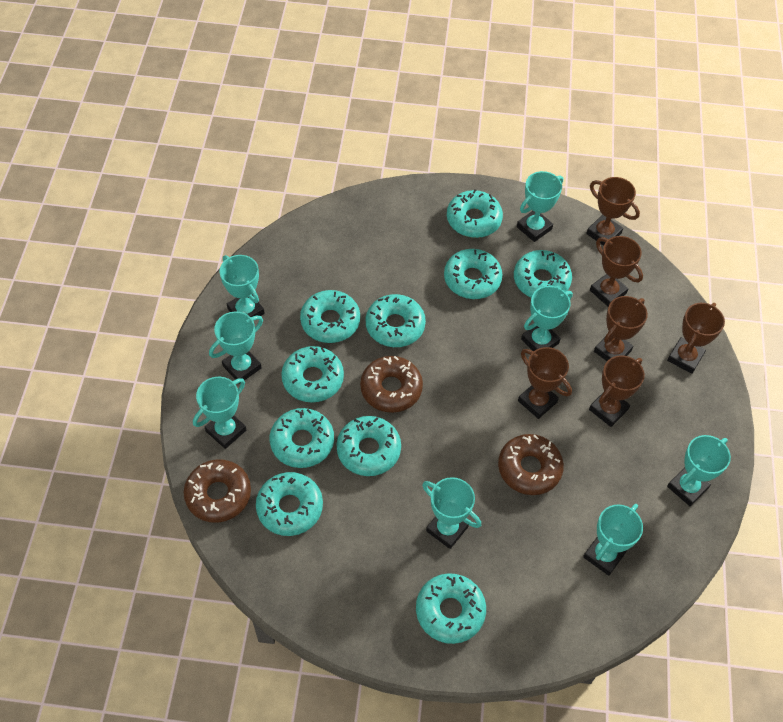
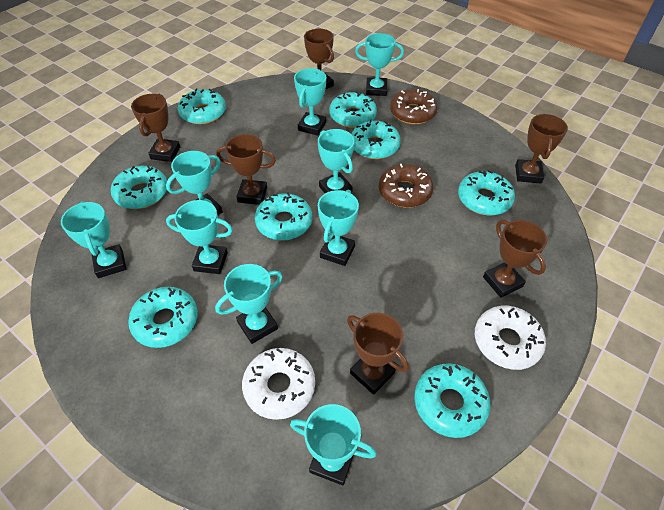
brown donut: 3 -> 2
turquoise donut: 10 -> 8
turquoise trophy: 8 -> 9
white donut: 0 -> 2

